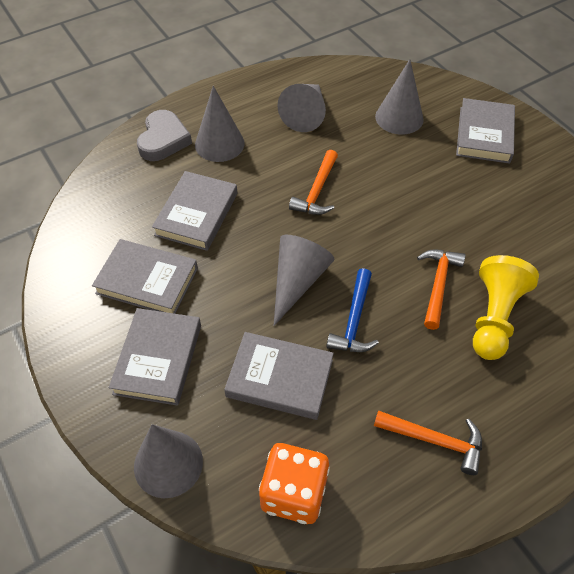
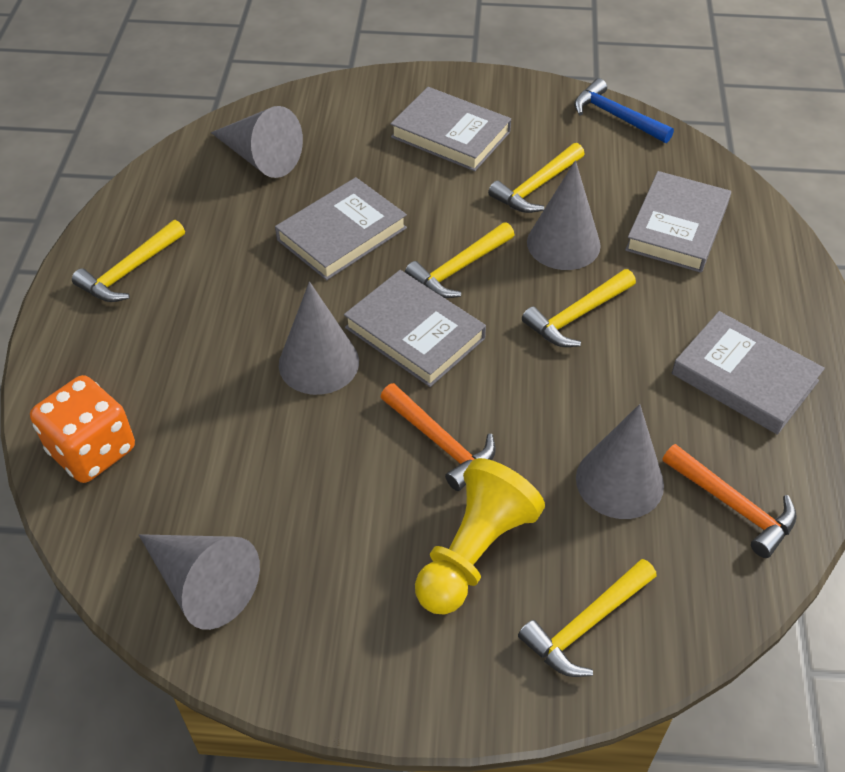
grey heart: 1 -> 0
orange hammer: 3 -> 2
yellow hammer: 0 -> 5

